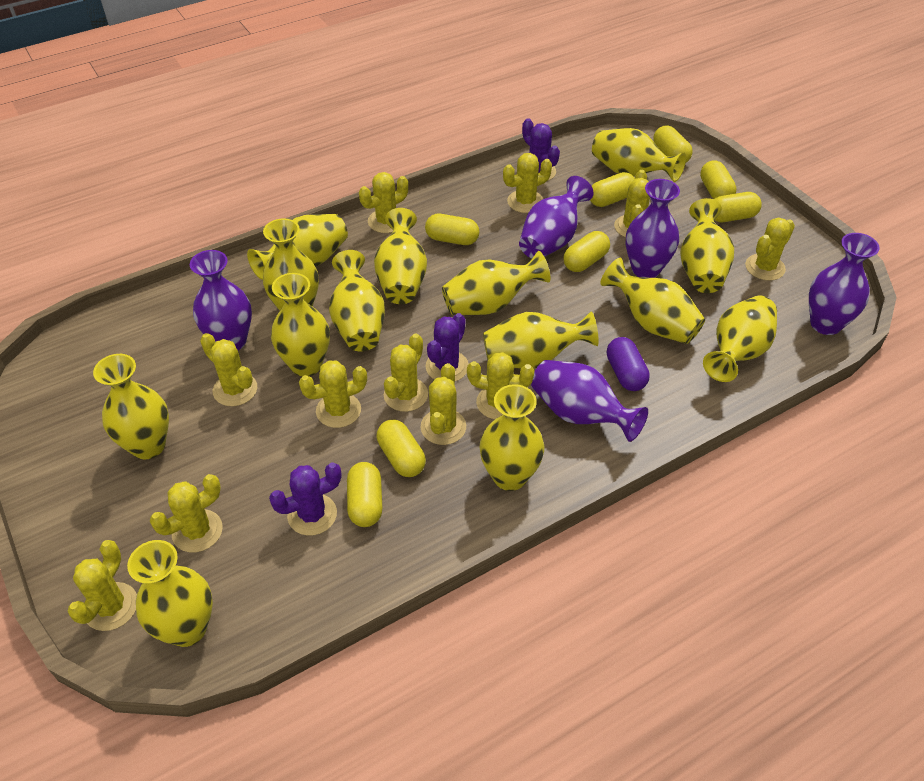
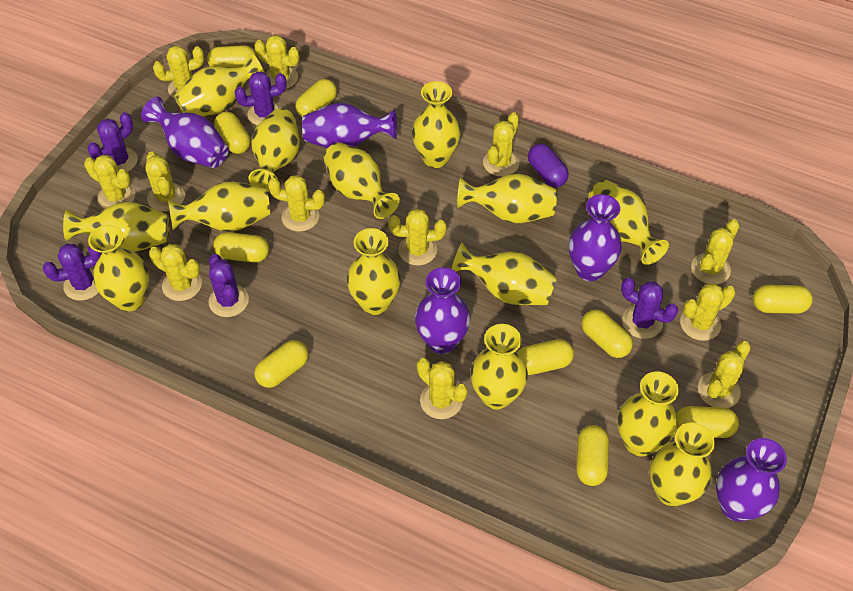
purple cactus: 3 -> 5
yellow cactus: 11 -> 12
yellow capsule: 8 -> 10

